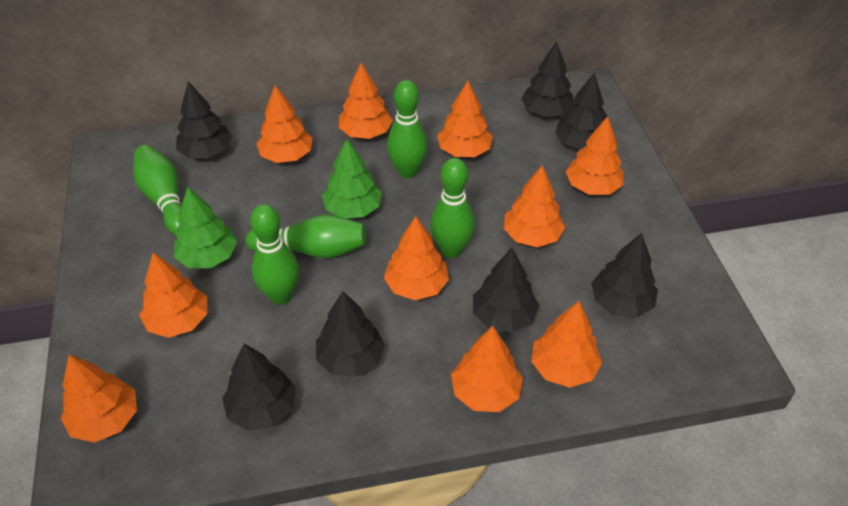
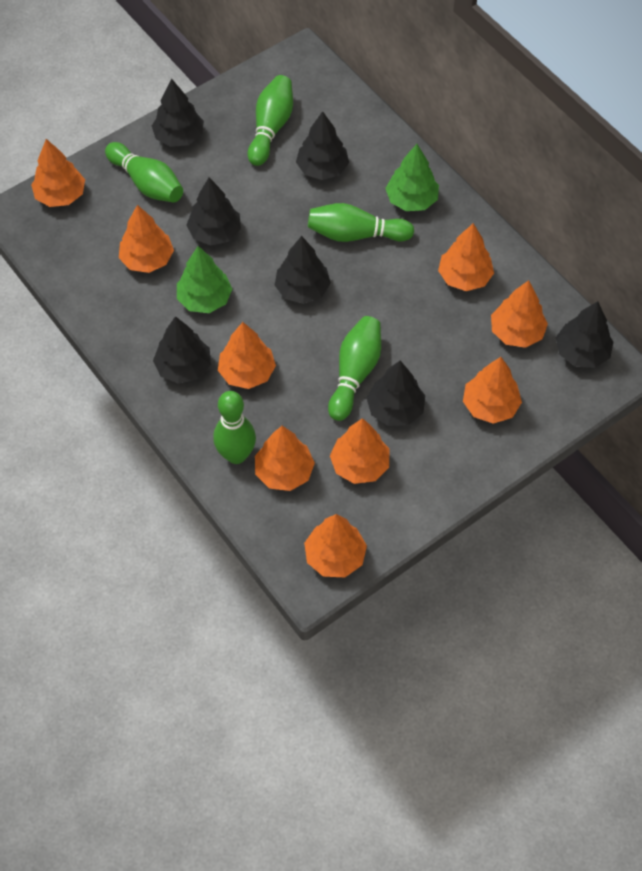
orange tree: 10 -> 9

